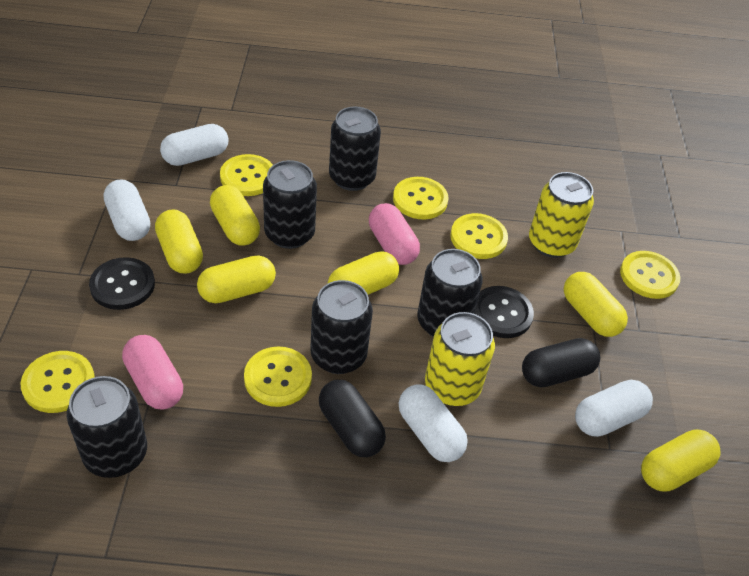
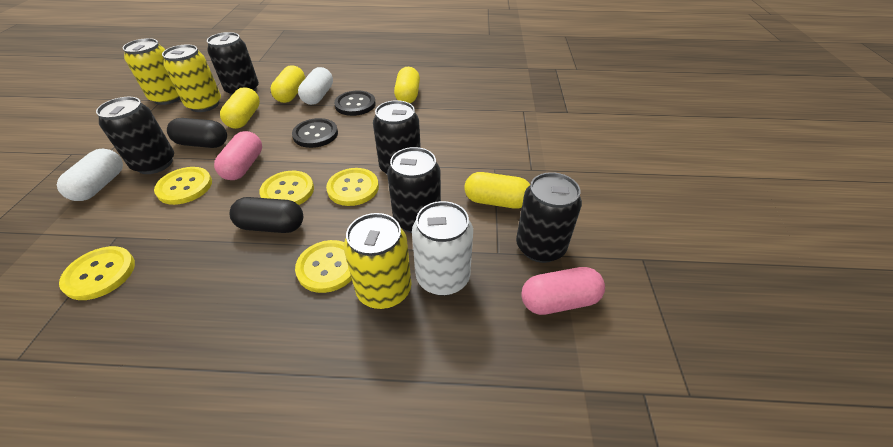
white can: 0 -> 1
white capsule: 4 -> 2
yellow button: 6 -> 5
yellow can: 2 -> 3
yellow capsule: 6 -> 4

